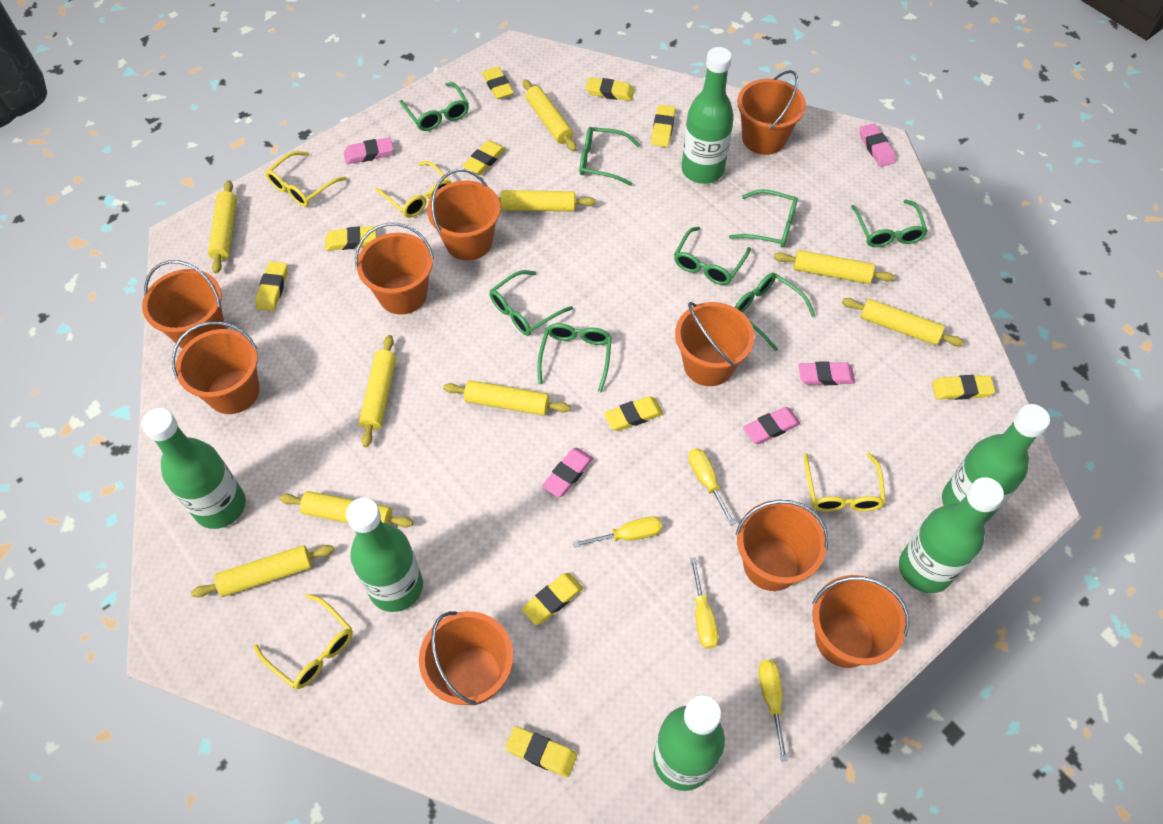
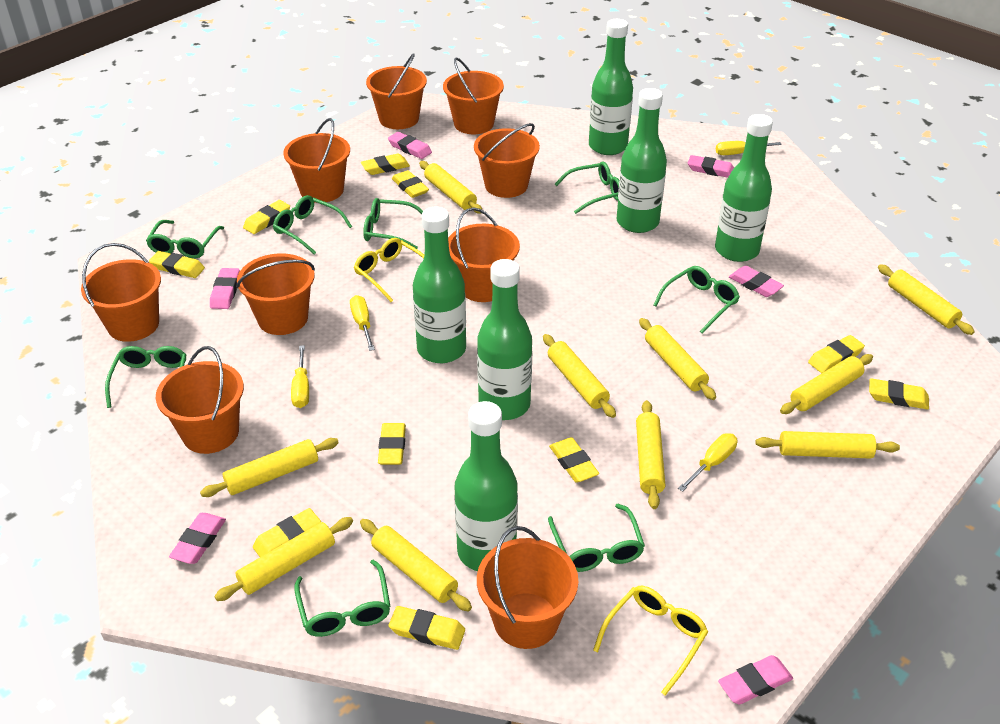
pink eraser: 5 -> 6
yellow glasses: 4 -> 2
yellow rolling pin: 9 -> 10

